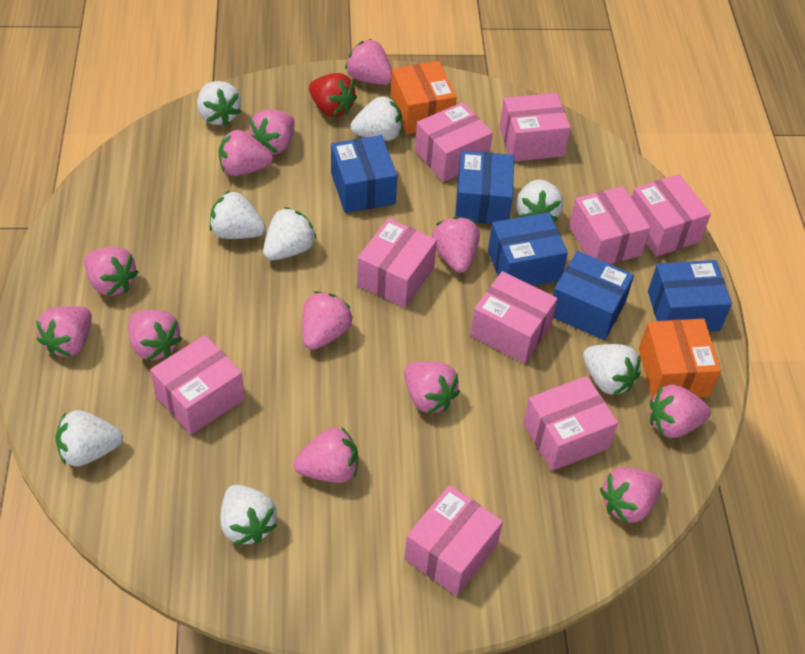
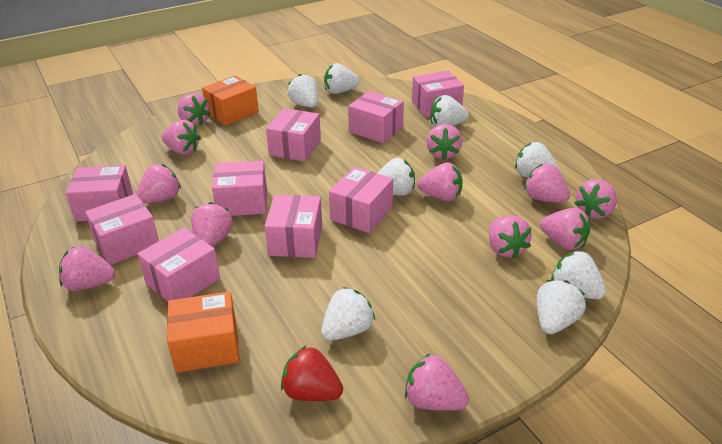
blue box: 5 -> 0

